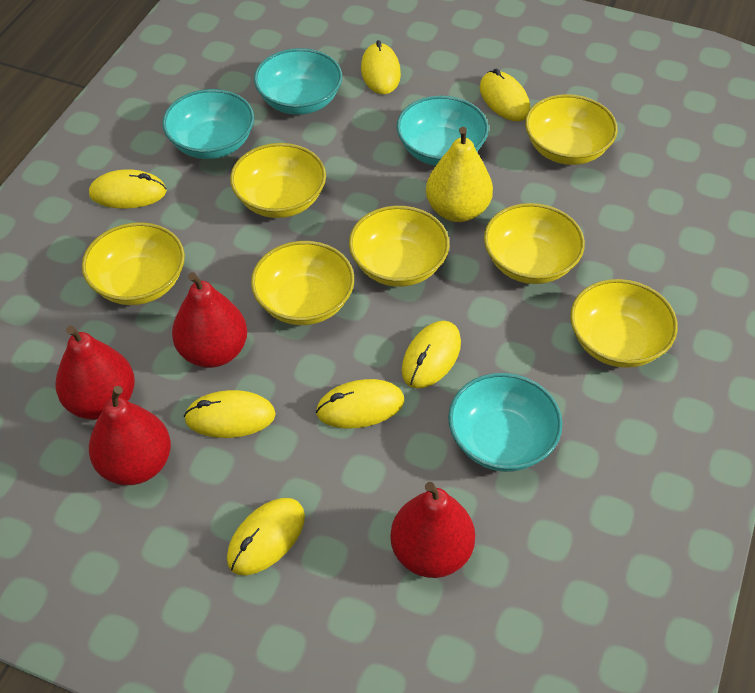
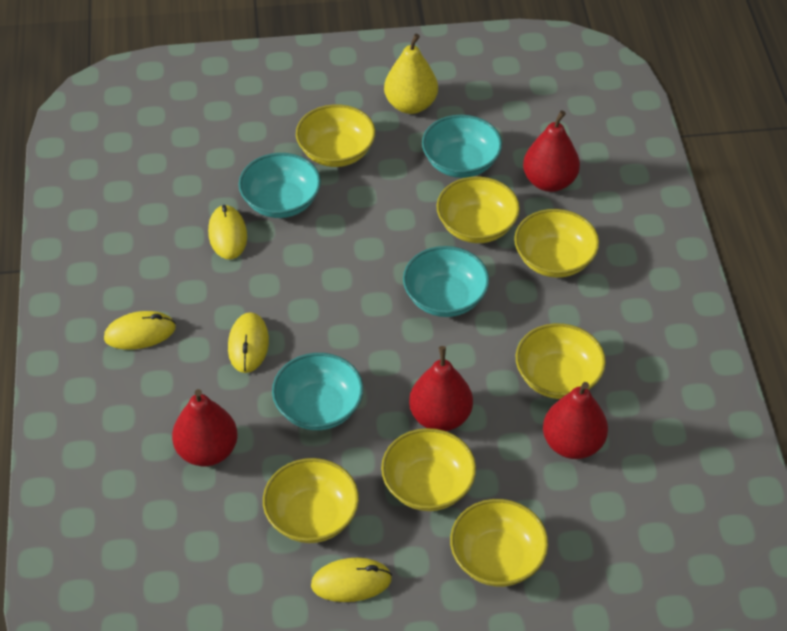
yellow mouse: 7 -> 4

